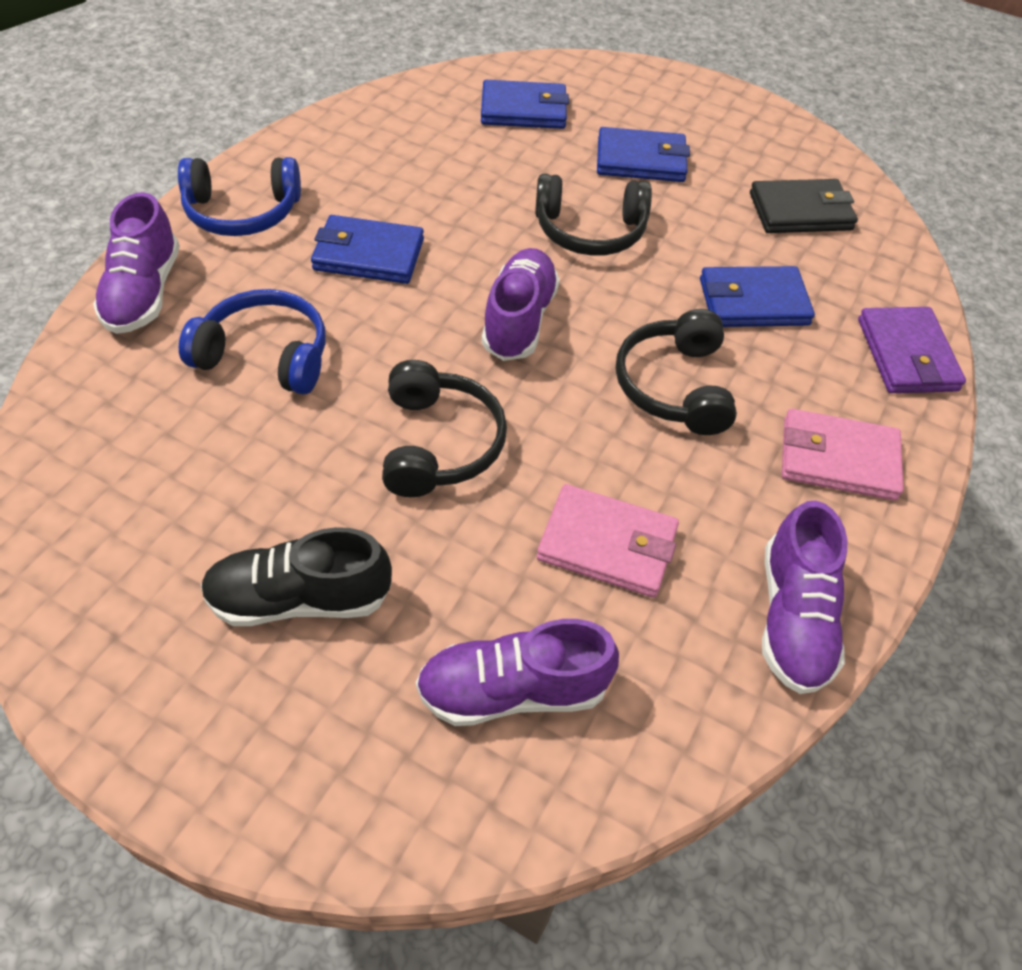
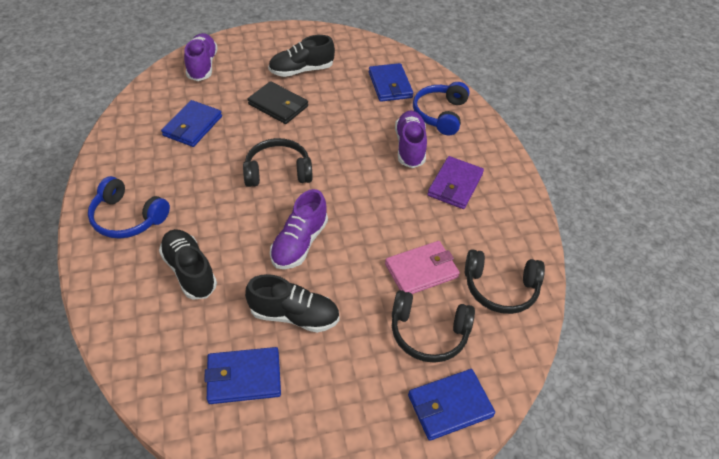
black shoe: 1 -> 3
pink wallet: 2 -> 1
purple shoe: 4 -> 3

